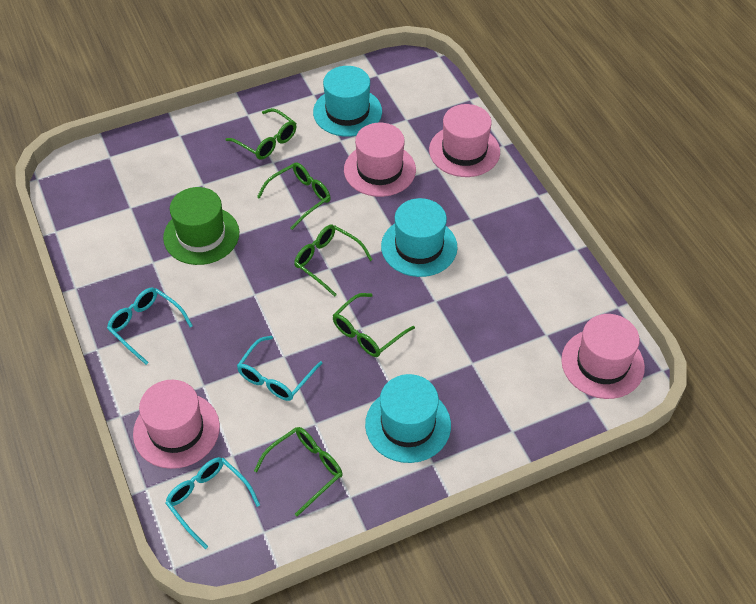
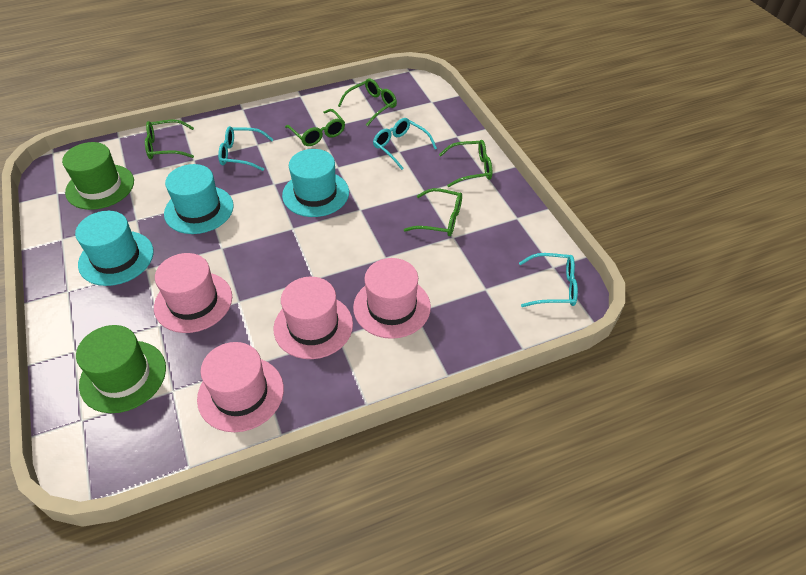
green hat: 1 -> 2

